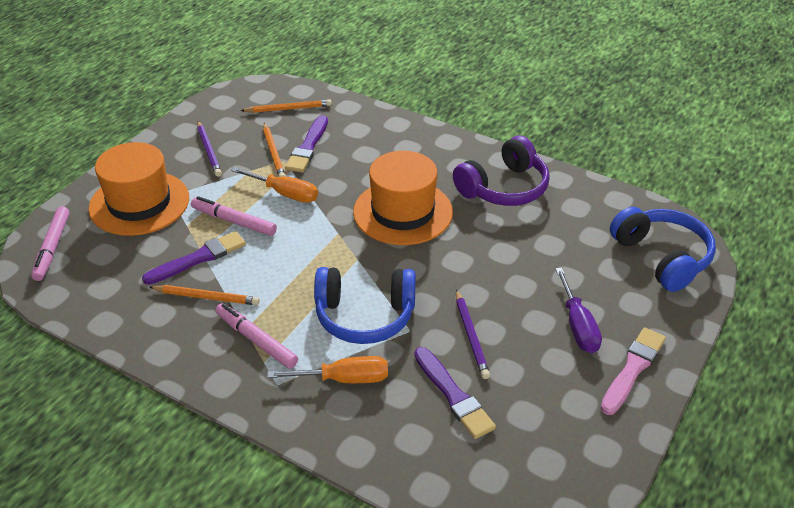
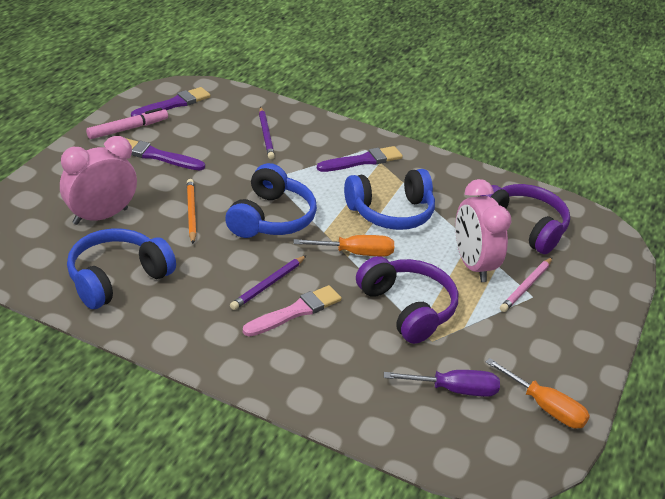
blue headphones: 2 -> 3
orange hat: 2 -> 0
orange pencil: 3 -> 1
pink clock: 0 -> 2
pink marker: 3 -> 1
pink pencil: 0 -> 1
purple headphones: 1 -> 2

